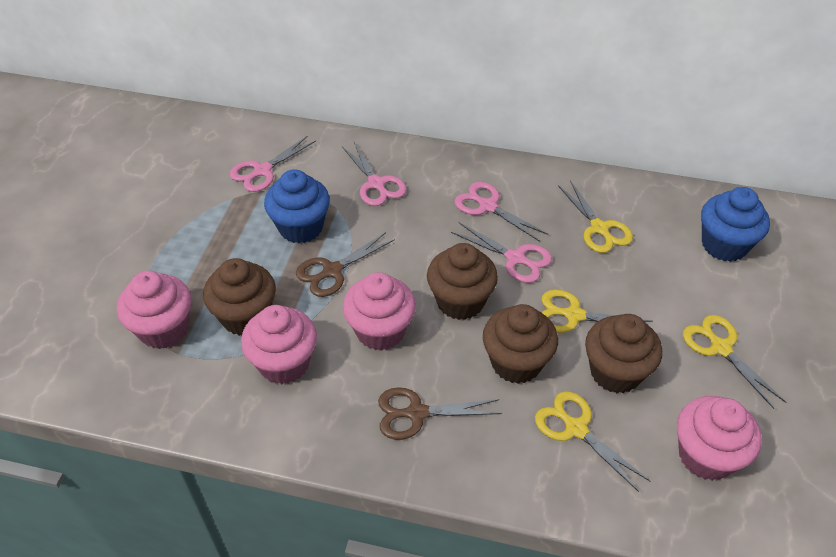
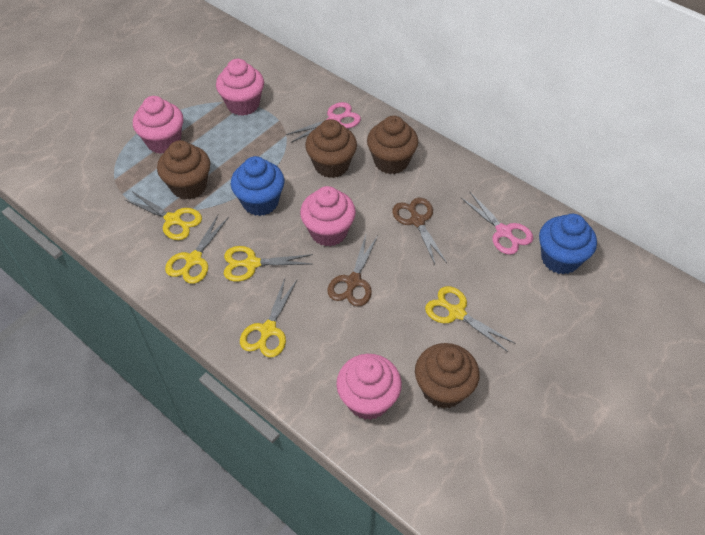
pink scissors: 4 -> 2
yellow scissors: 4 -> 5

